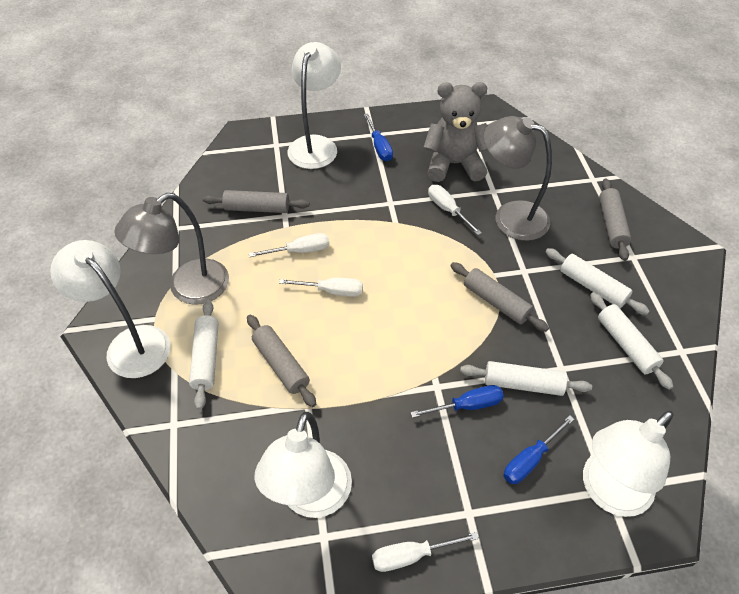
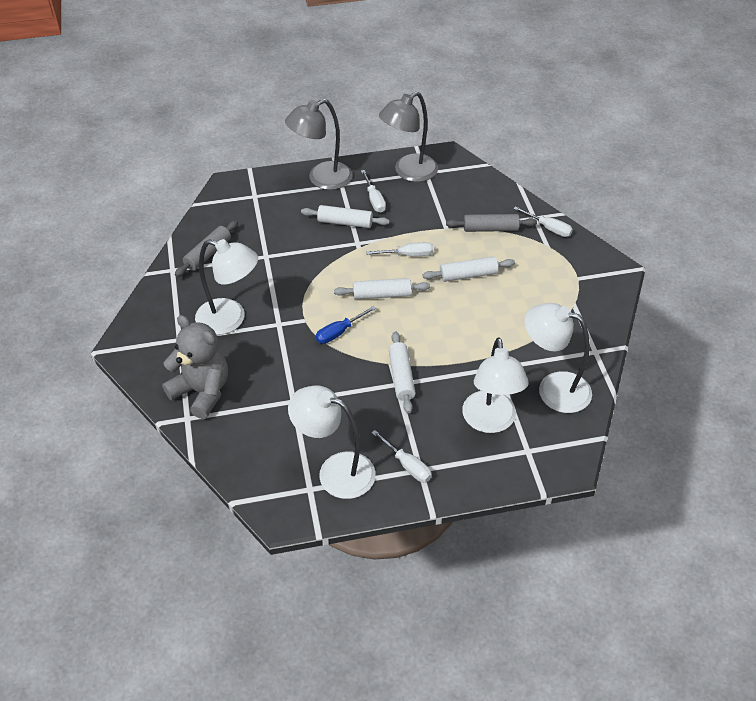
blue screwdriver: 3 -> 1
grey rolling pin: 4 -> 2

